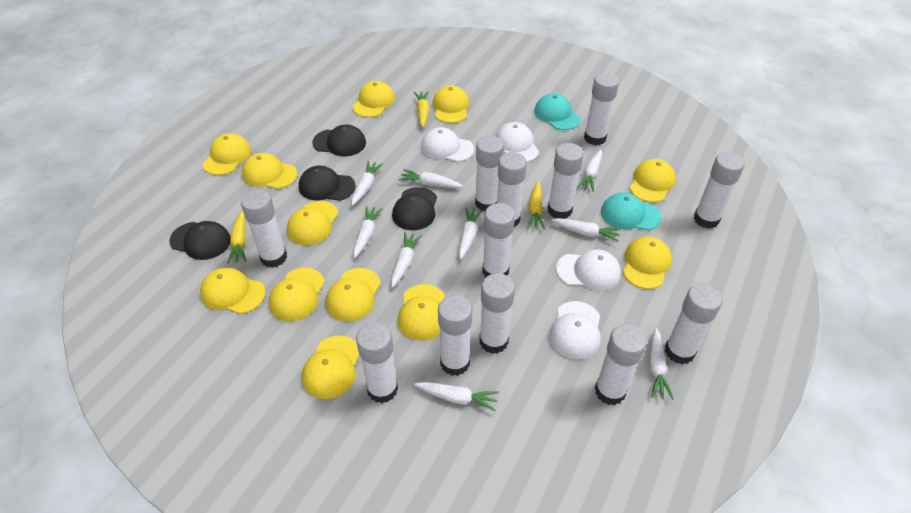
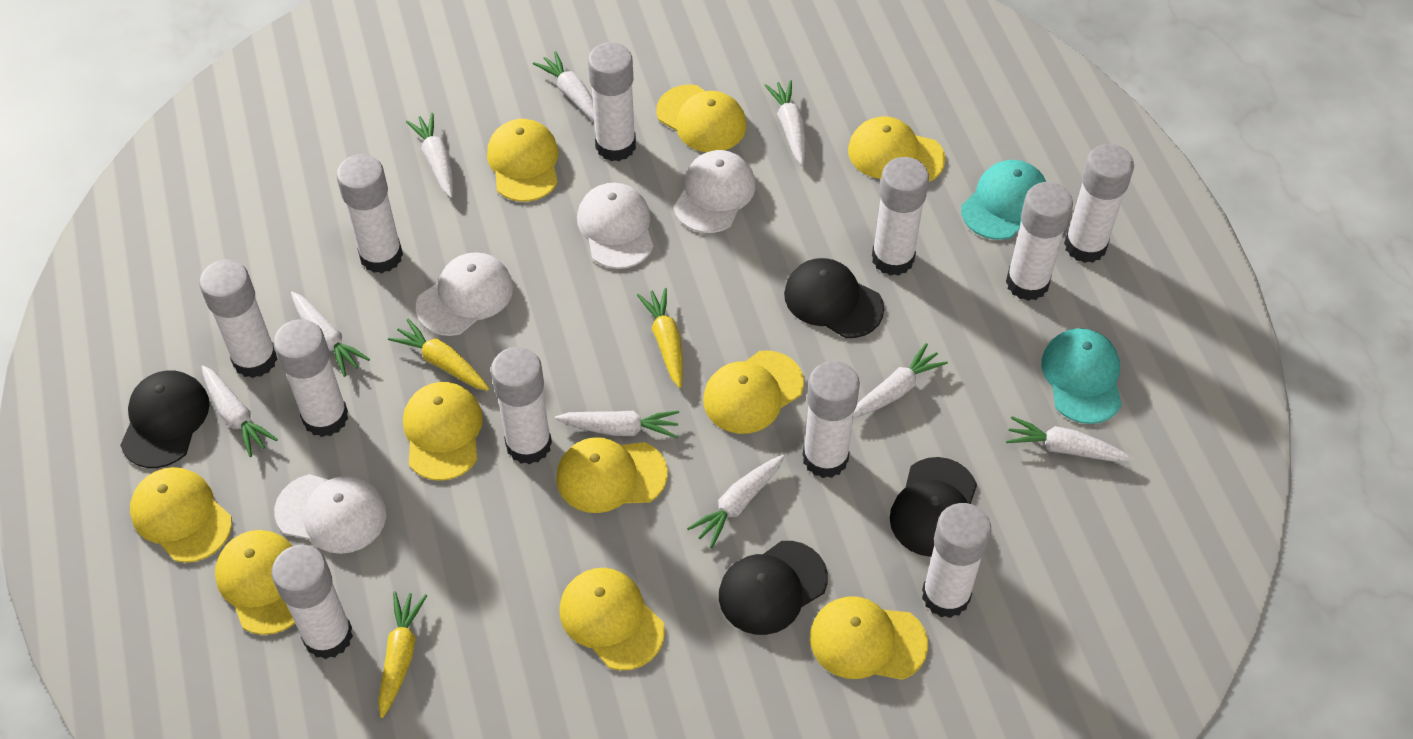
white glue stick: 12 -> 11
yellow cap: 12 -> 10

